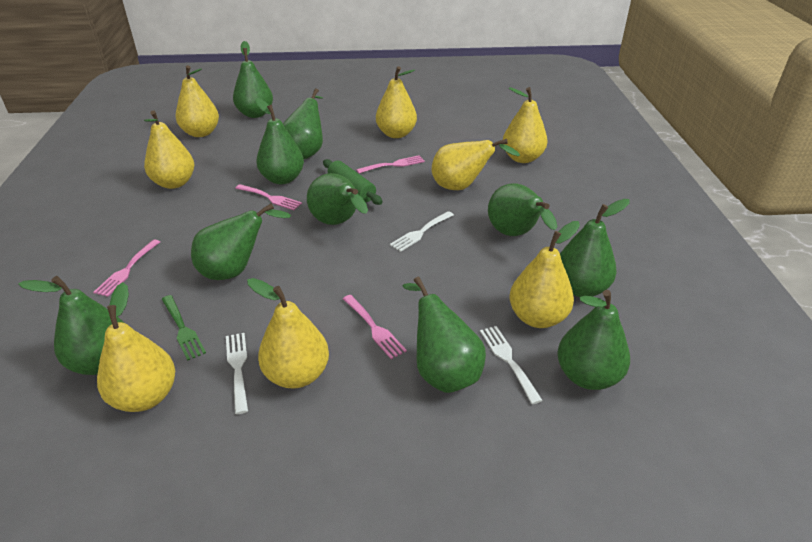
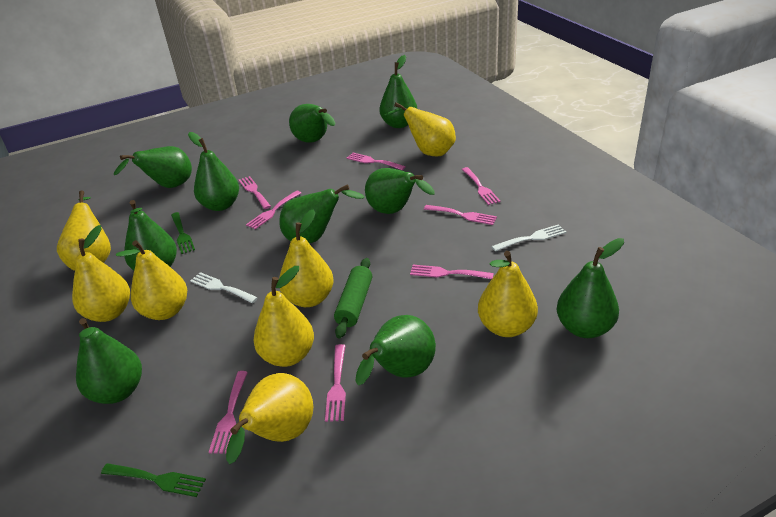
green fork: 1 -> 2
pink fork: 4 -> 8
white fork: 3 -> 2

